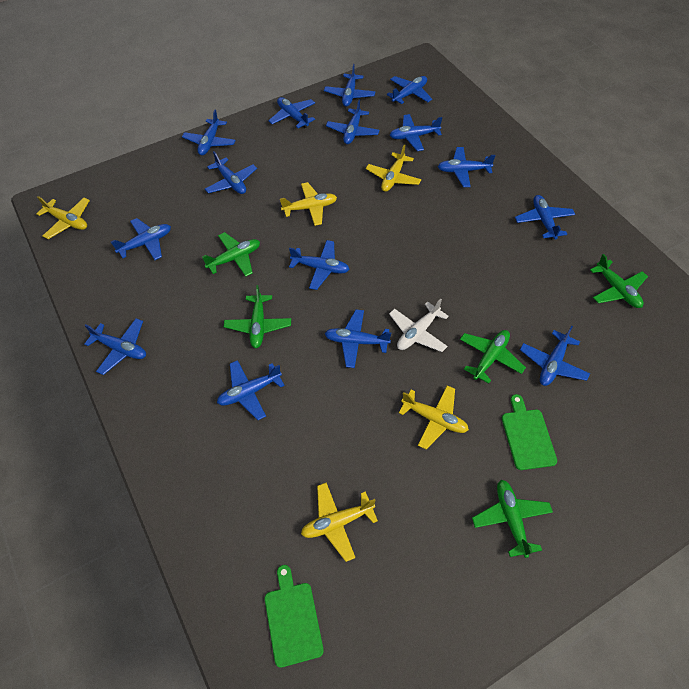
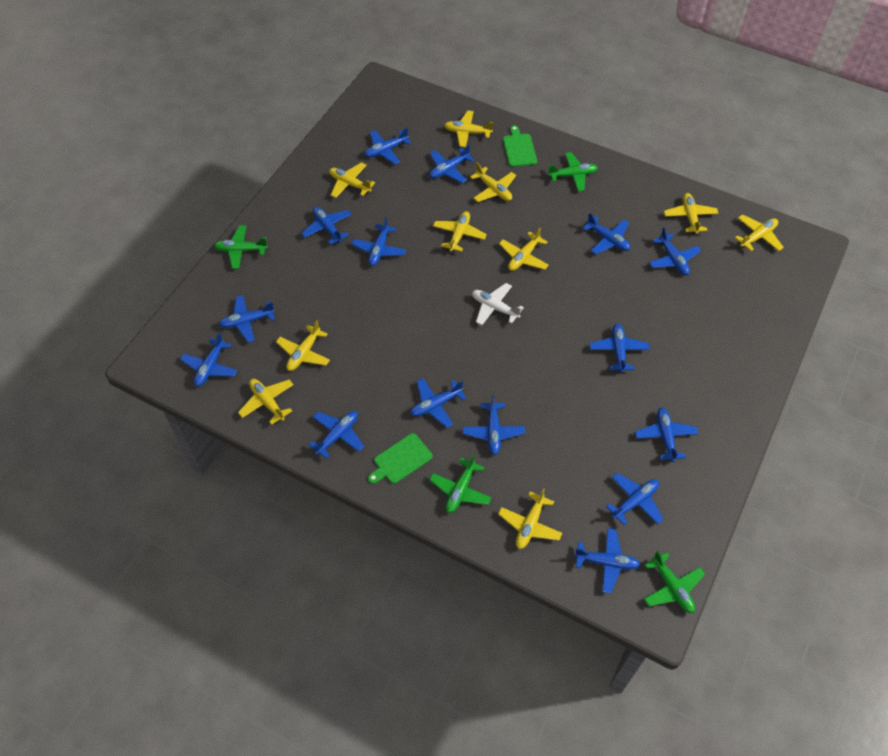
green plane: 5 -> 4
yellow plane: 5 -> 10

